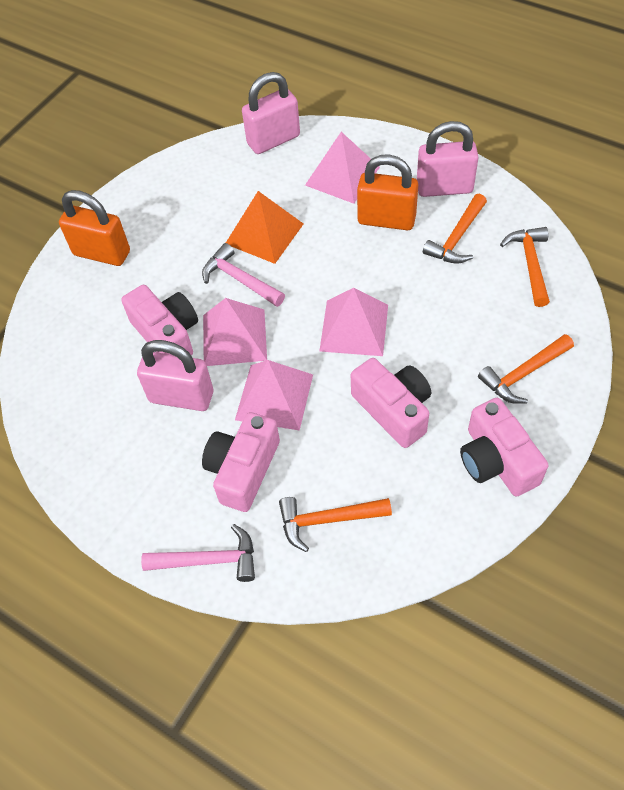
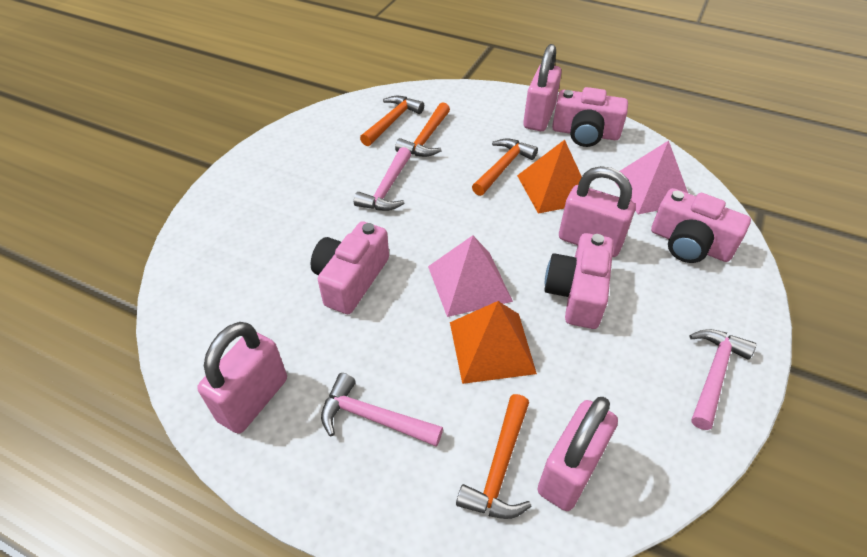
orange padlock: 2 -> 0
orange pyramid: 1 -> 2
pink hammer: 2 -> 3
pink padlock: 3 -> 4
pink pyramid: 4 -> 2

